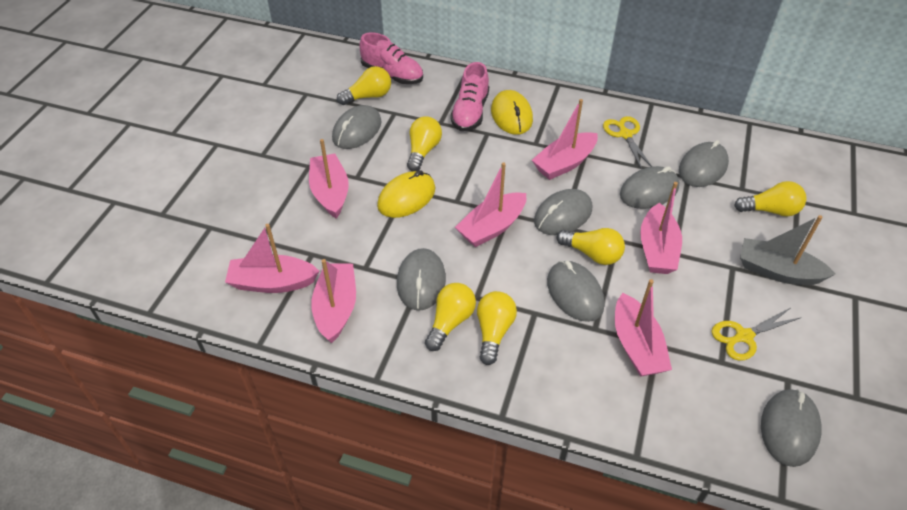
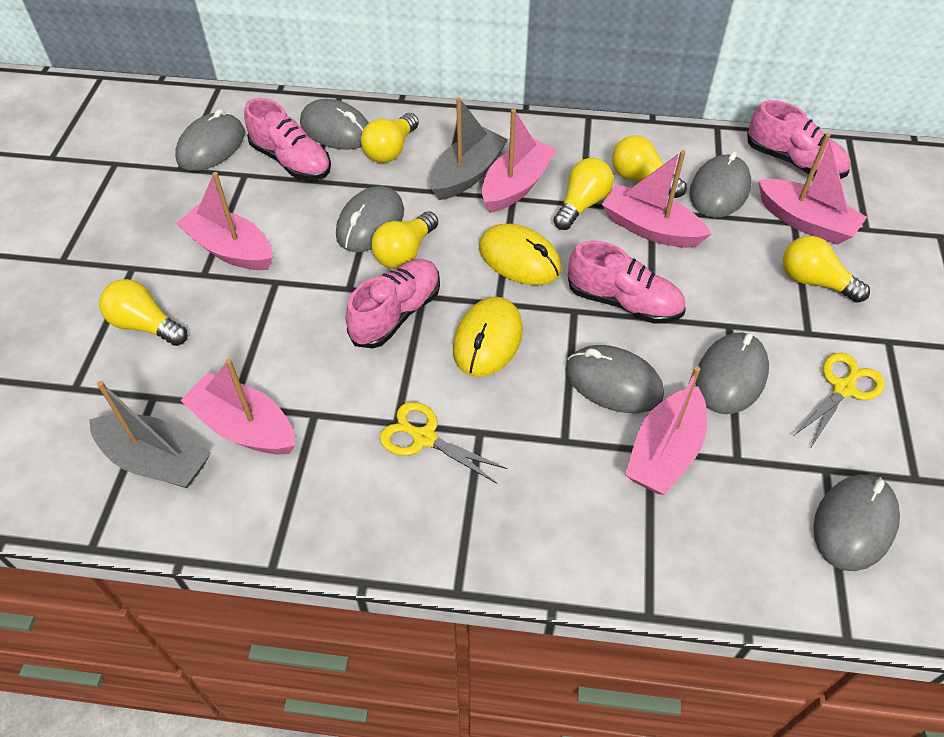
grey boat: 1 -> 2
pink boat: 7 -> 6
pink shoe: 2 -> 4

